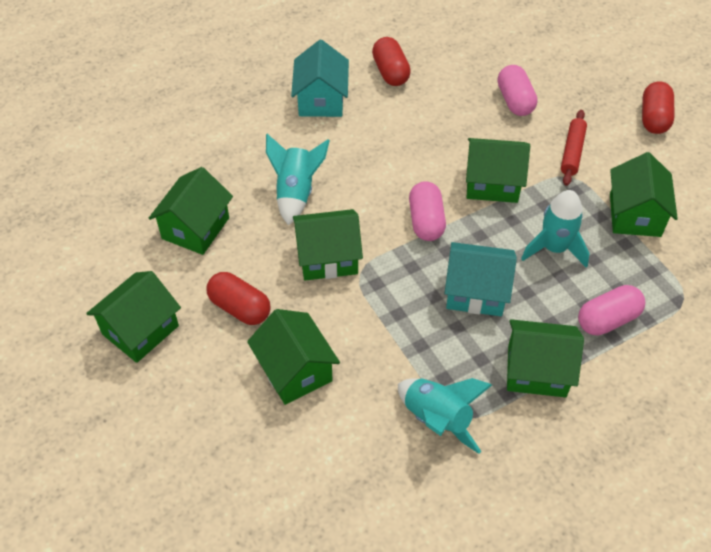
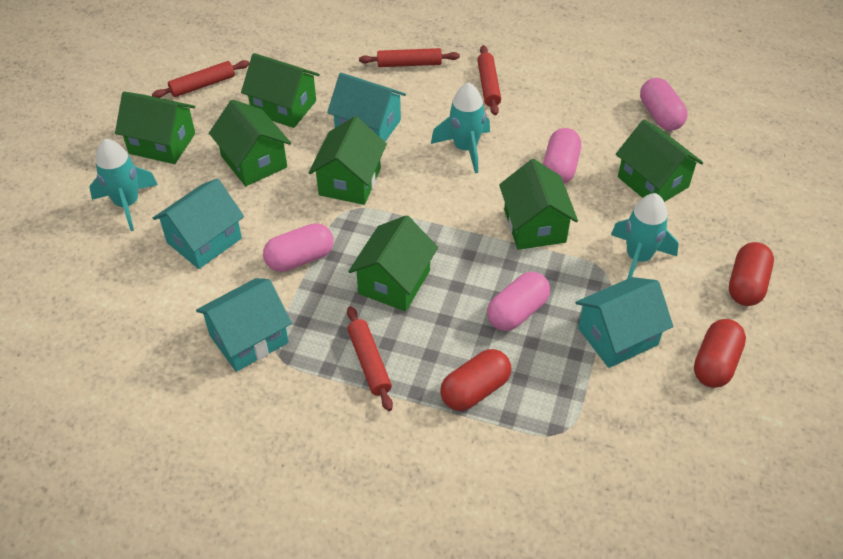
pink capsule: 3 -> 4
red rolling pin: 1 -> 4
turquoise house: 2 -> 4

